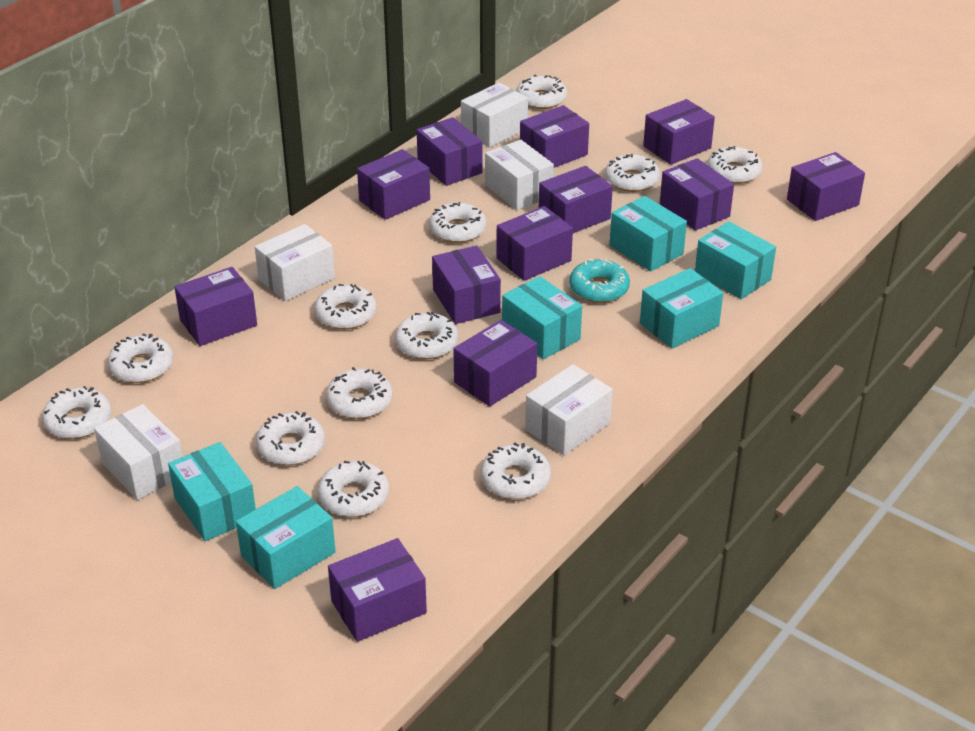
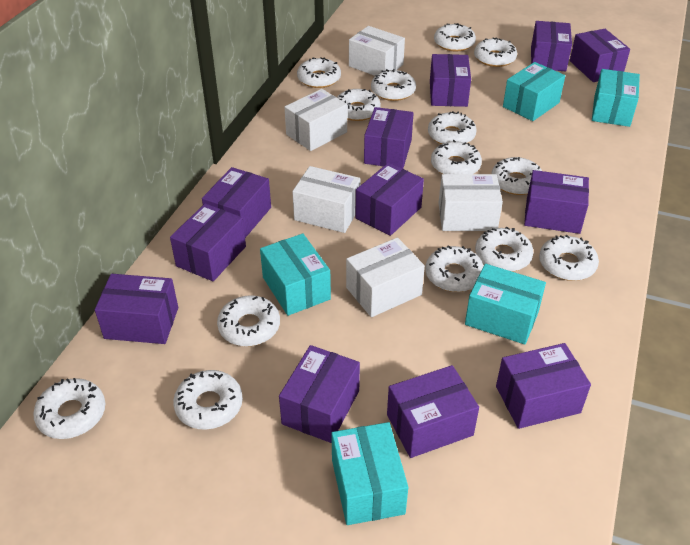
turquoise box: 6 -> 5
turquoise donut: 1 -> 0
white donut: 12 -> 14

